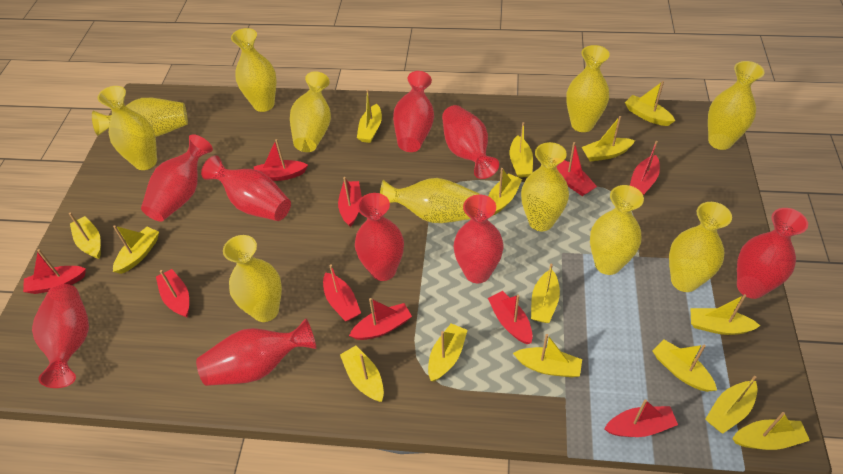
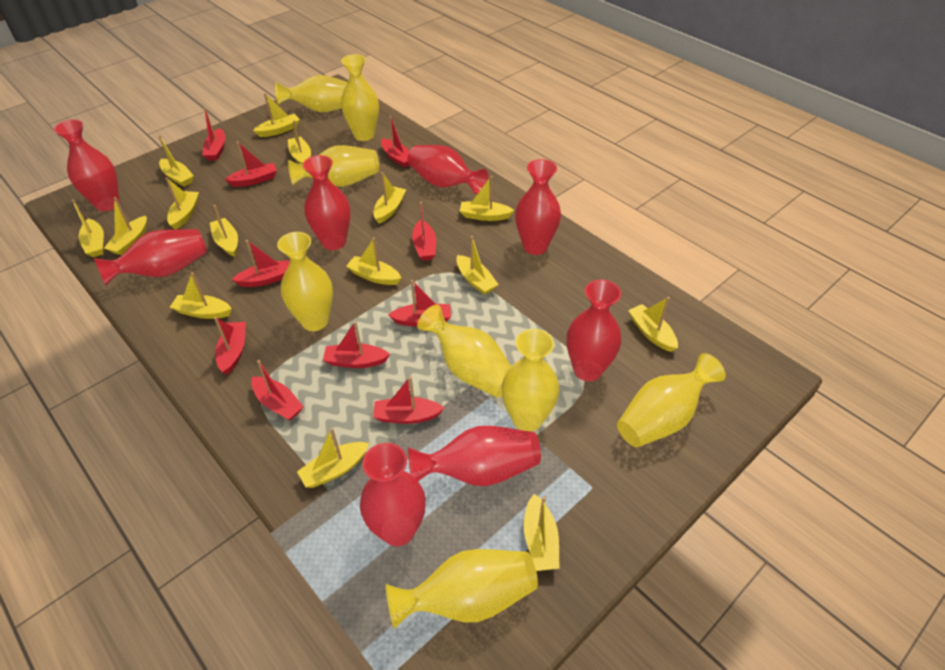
red vase: 9 -> 8
yellow vase: 11 -> 8

